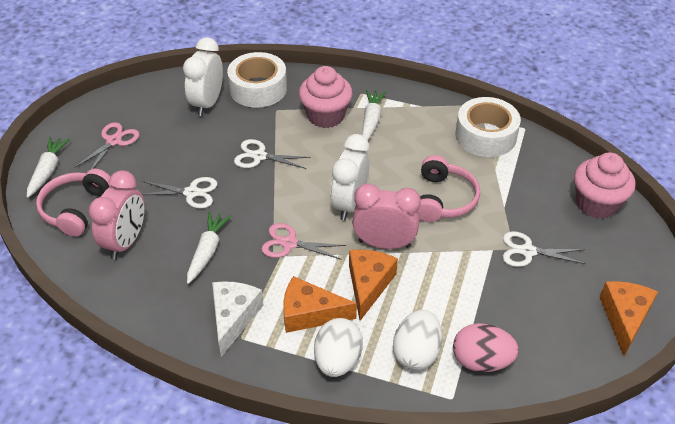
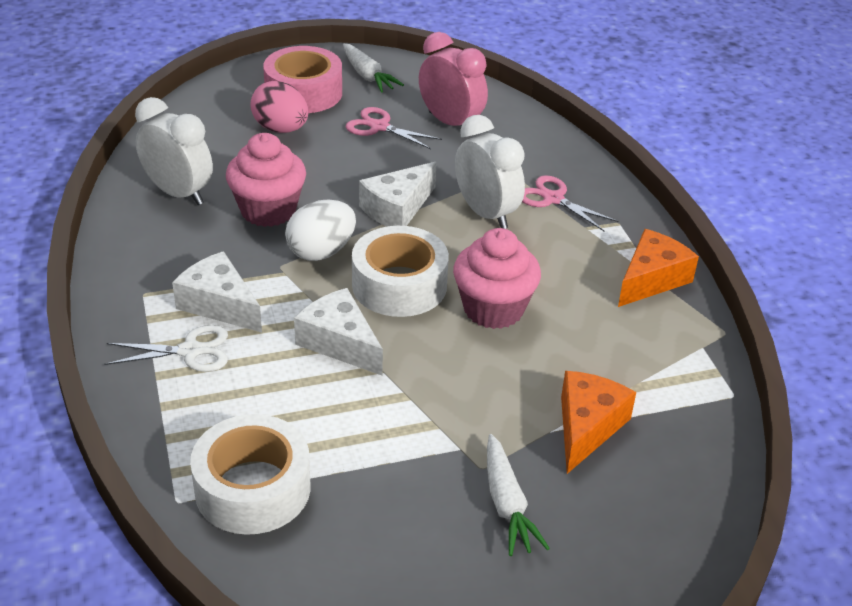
orange cheese: 3 -> 2
pink clock: 2 -> 1
pink headphones: 2 -> 0
pink tape: 0 -> 1
white carrot: 3 -> 2
white cheese: 1 -> 3
white egg: 2 -> 1
white scissors: 3 -> 1

